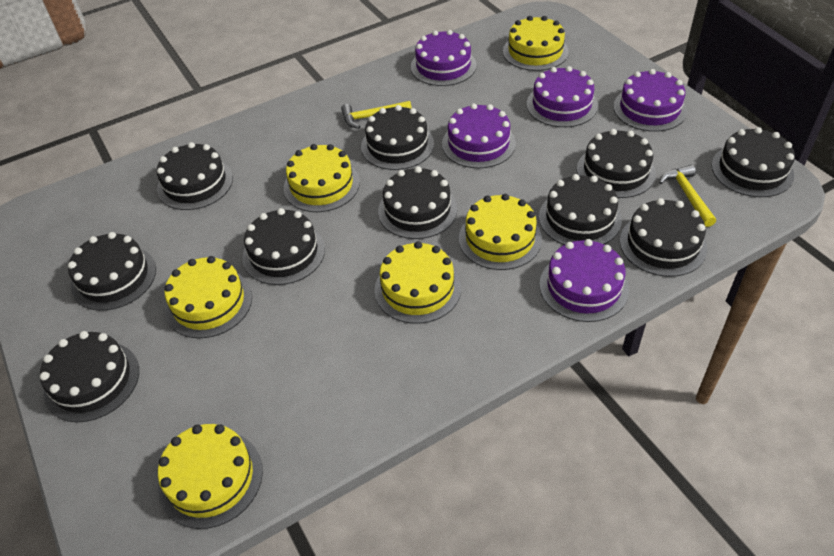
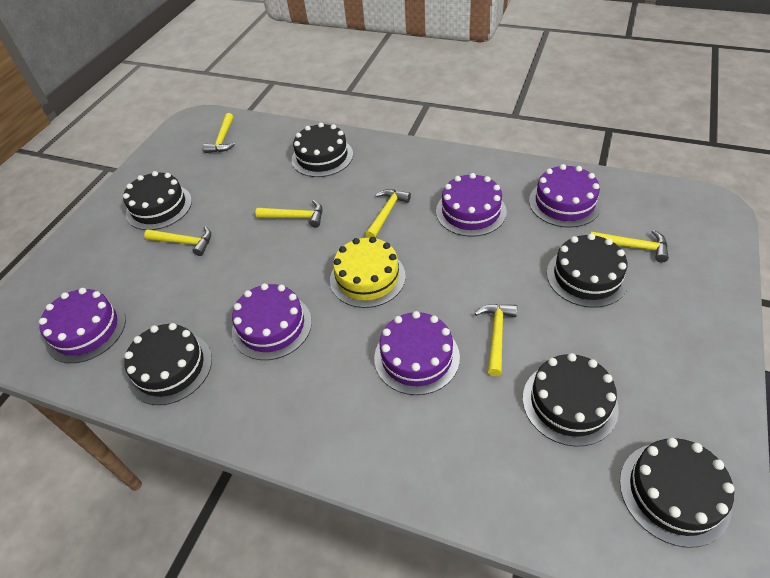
black cake: 10 -> 6
yellow cake: 6 -> 1
yellow hammer: 2 -> 6

